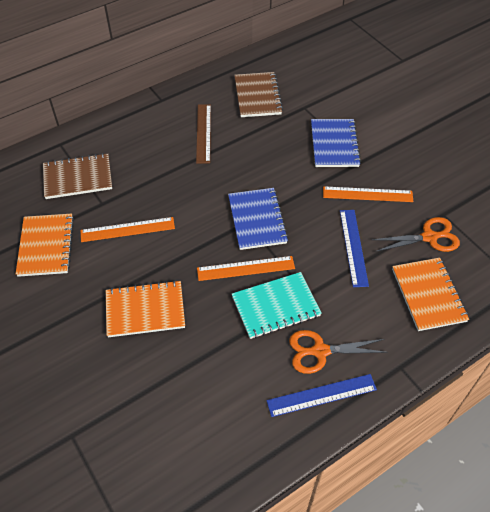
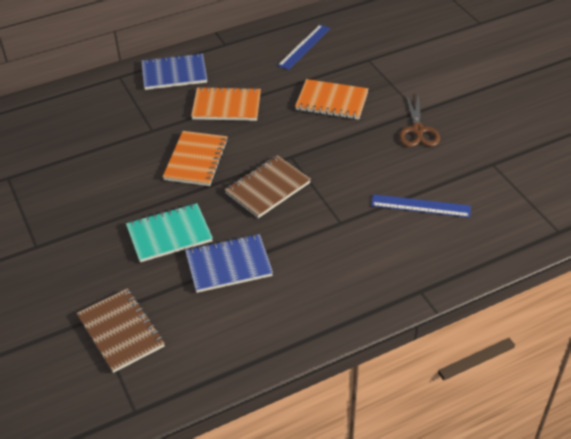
brown ruler: 1 -> 0
brown scissors: 0 -> 1
orange ruler: 3 -> 0
orange scissors: 2 -> 0

